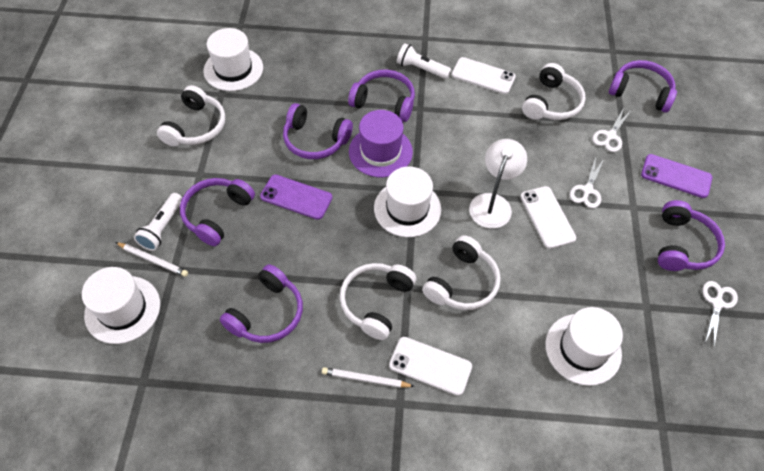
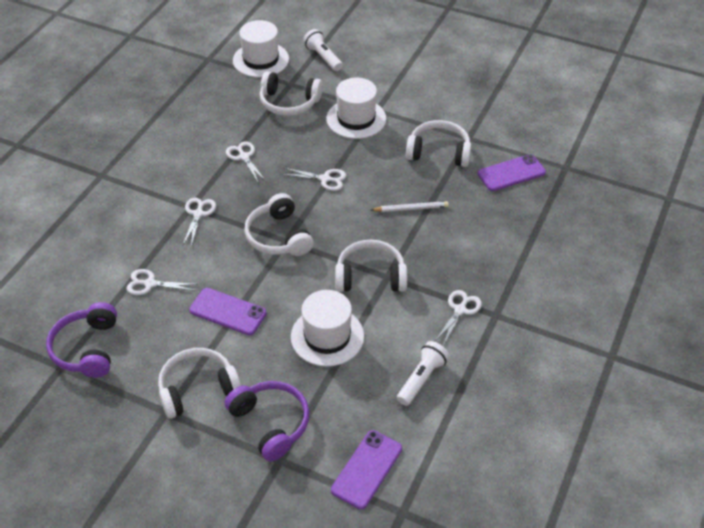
purple hat: 1 -> 0
purple headphones: 6 -> 2
purple phone: 2 -> 3
white hat: 4 -> 3
white headphones: 4 -> 5
white lamp: 1 -> 0
white pencil: 2 -> 1
white phone: 3 -> 0
white scissors: 3 -> 5

